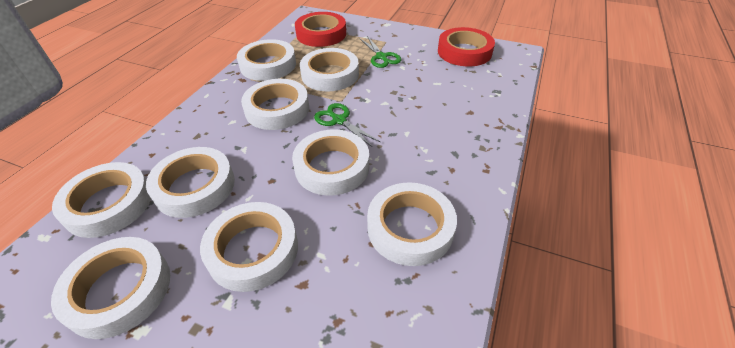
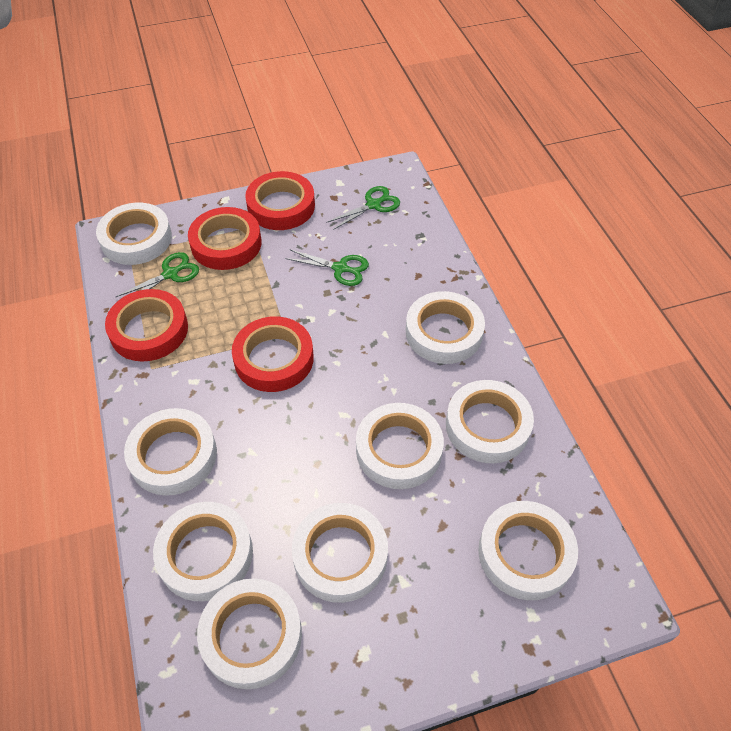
green scissors: 2 -> 3
red tape: 2 -> 4

